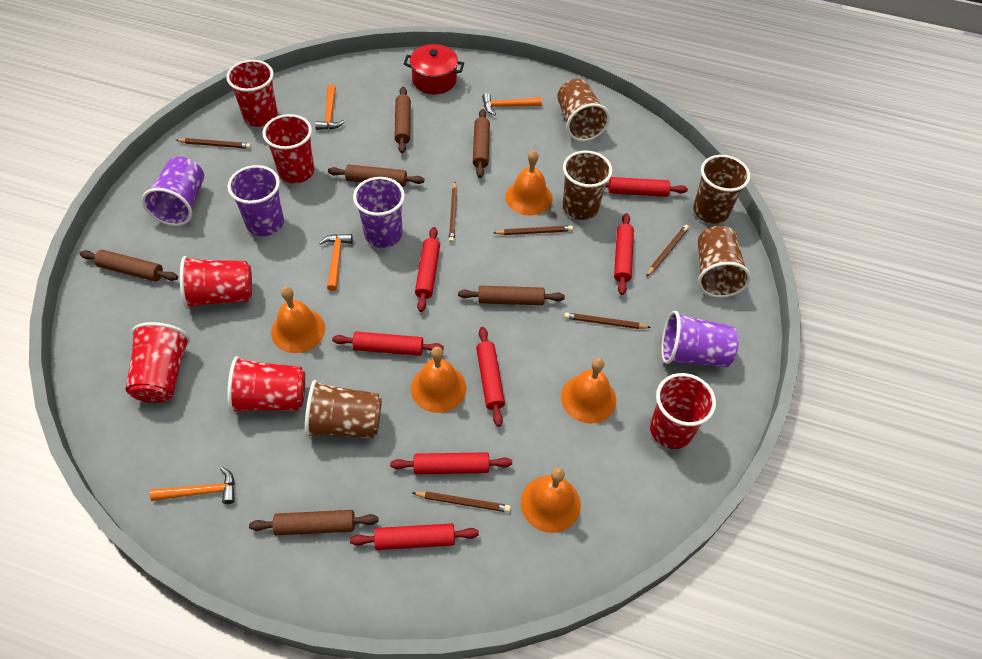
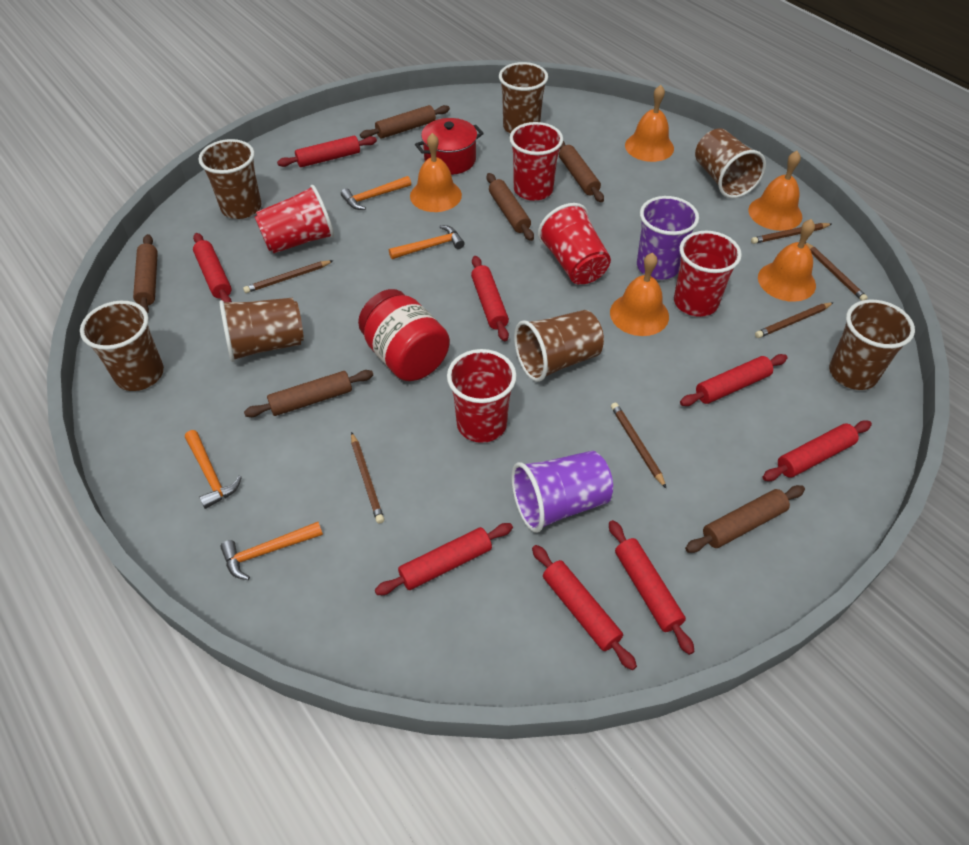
brown cup: 5 -> 7
purple cup: 4 -> 2
red cup: 6 -> 5
red jar: 0 -> 1
red rolling pin: 7 -> 8

